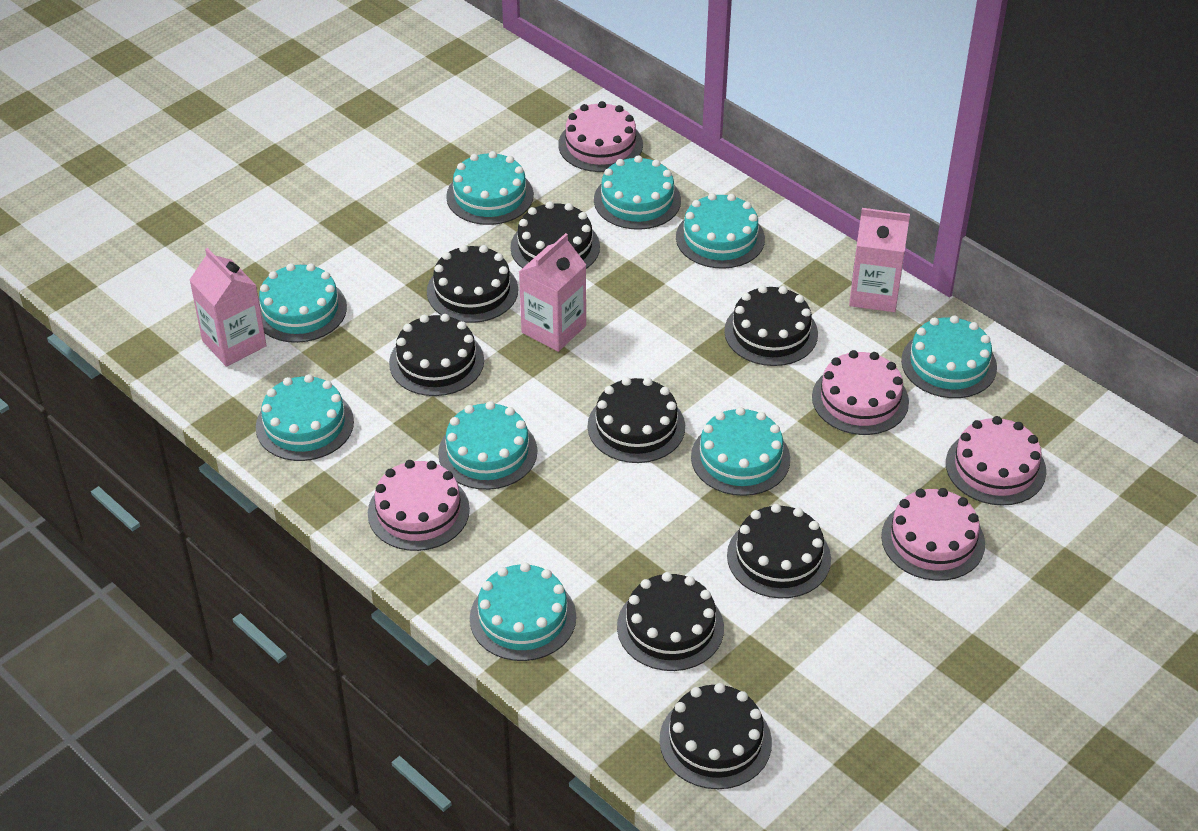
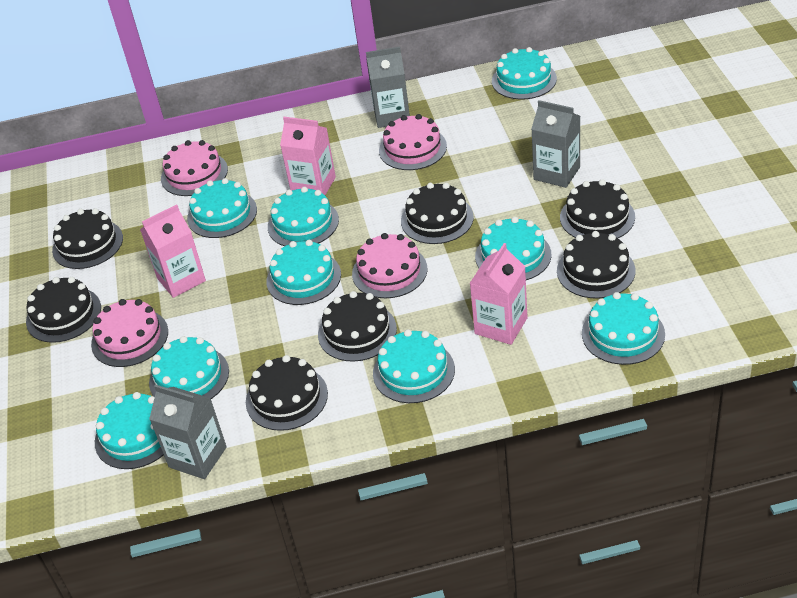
black cake: 8 -> 7
grey carton: 0 -> 3
pink cake: 5 -> 4

